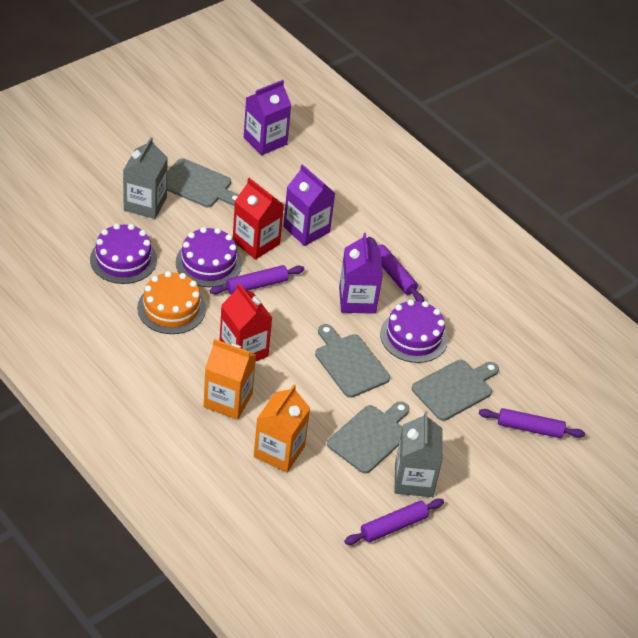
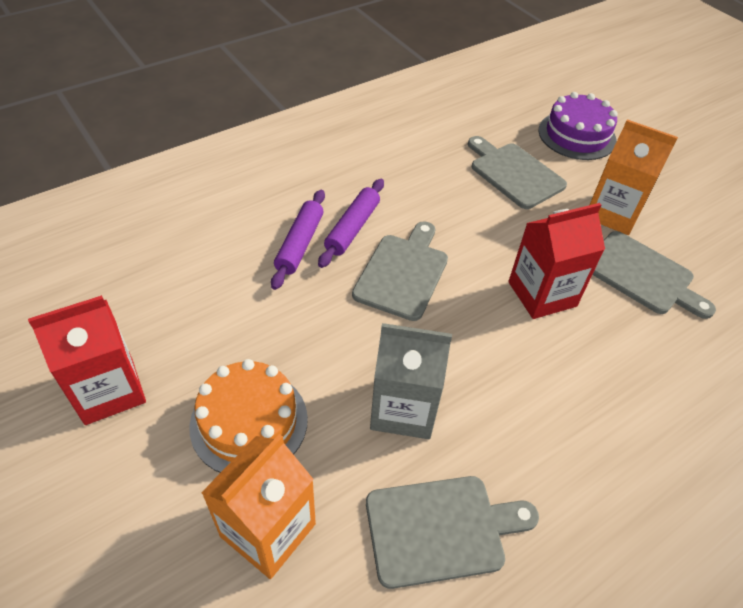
grey carton: 2 -> 1
purple cake: 3 -> 1
purple carton: 3 -> 0
purple rolling pin: 4 -> 2

